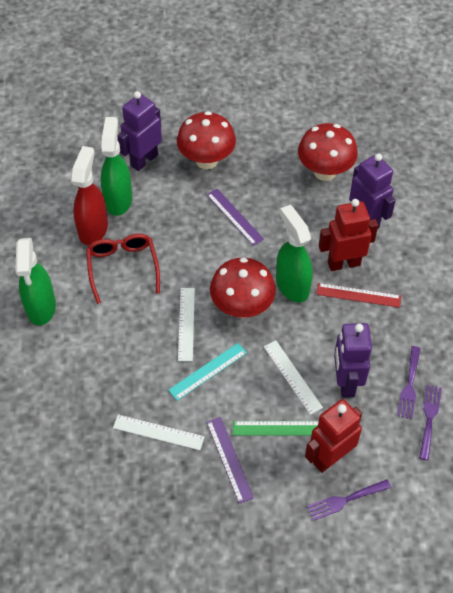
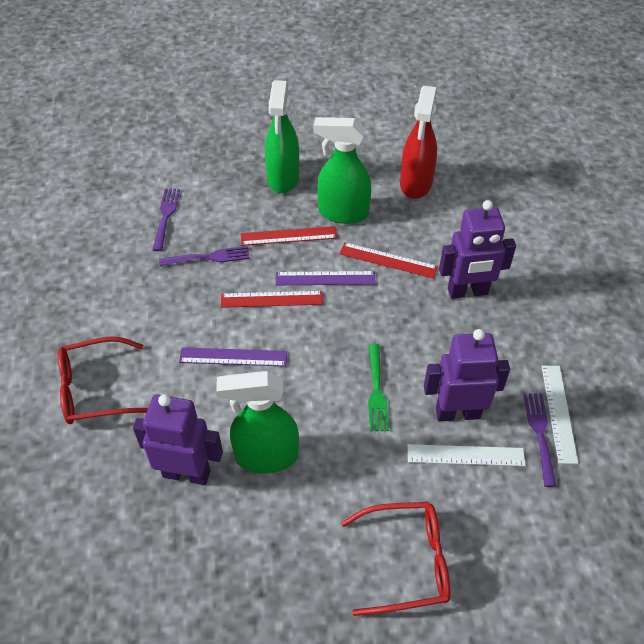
green fork: 0 -> 1
green ruler: 1 -> 0
red glasses: 1 -> 2
red mushroom: 3 -> 0
red robot: 2 -> 0
red ruler: 1 -> 3
turquoise ruler: 1 -> 0
white ruler: 3 -> 2

